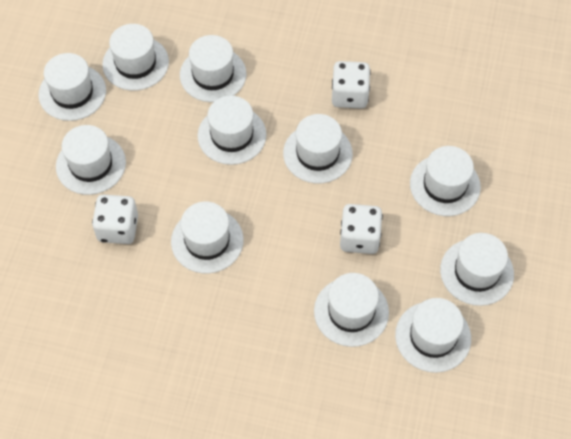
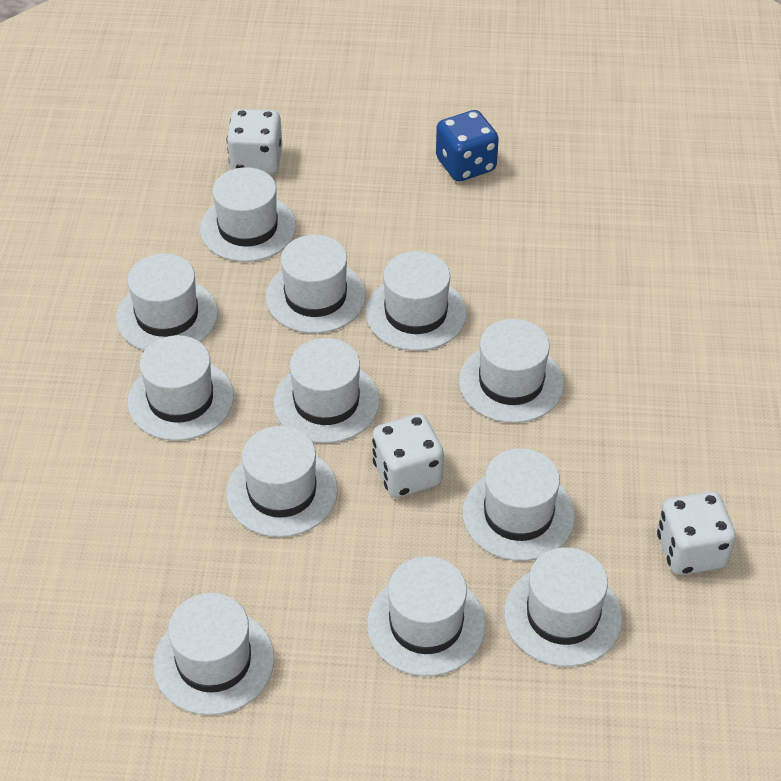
blue dice: 0 -> 1
white hat: 11 -> 12

